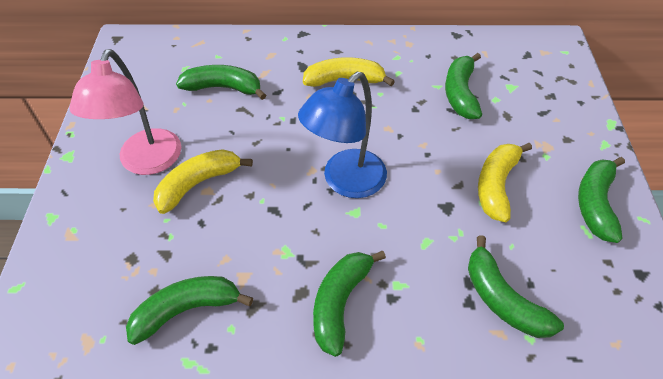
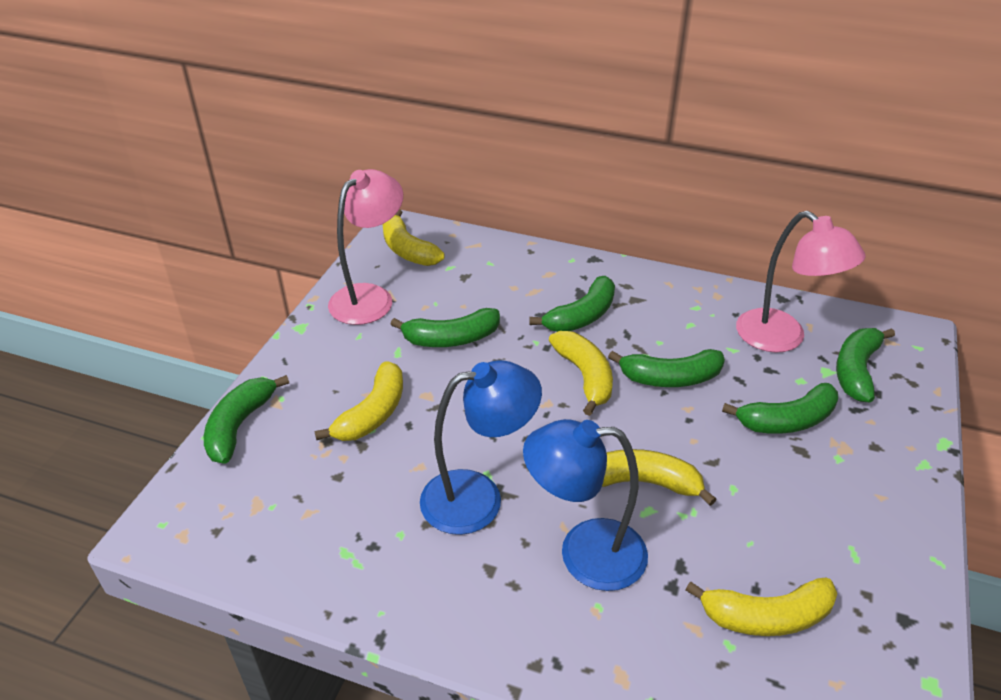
blue lamp: 1 -> 2
pink lamp: 1 -> 2
yellow banana: 3 -> 5

